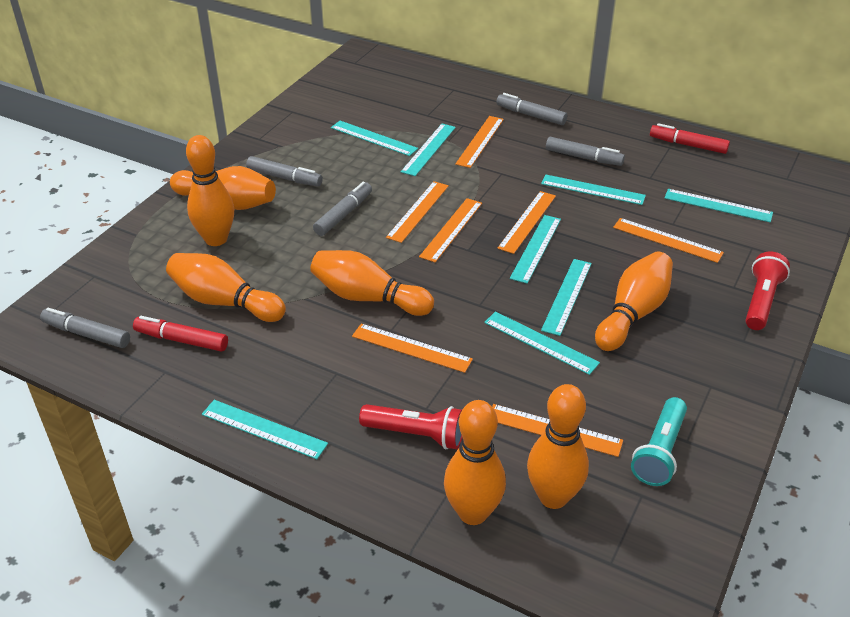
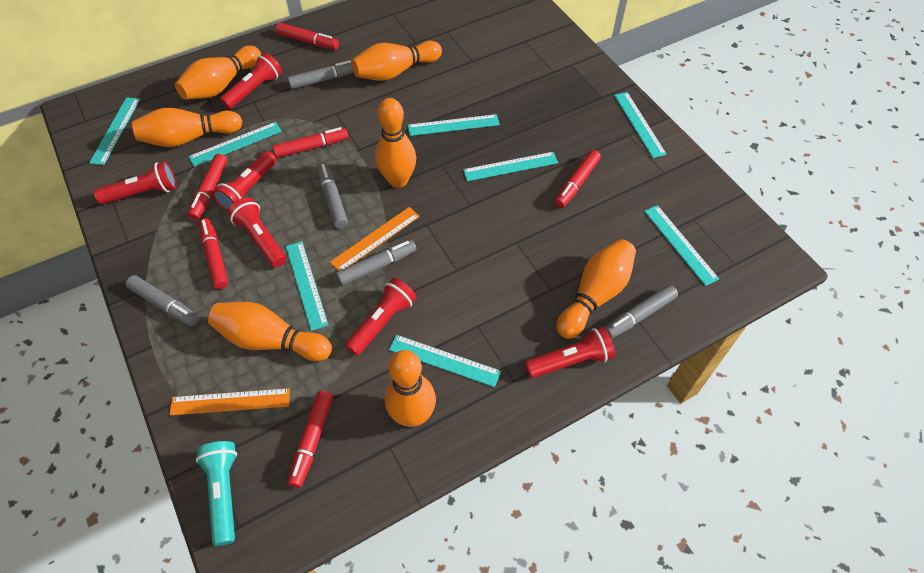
orange ruler: 7 -> 2
red flashlight: 2 -> 6
red marker: 2 -> 6

